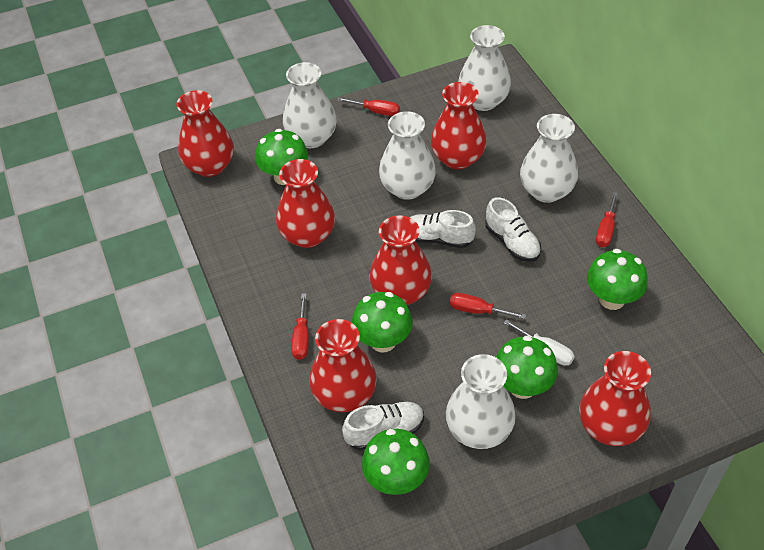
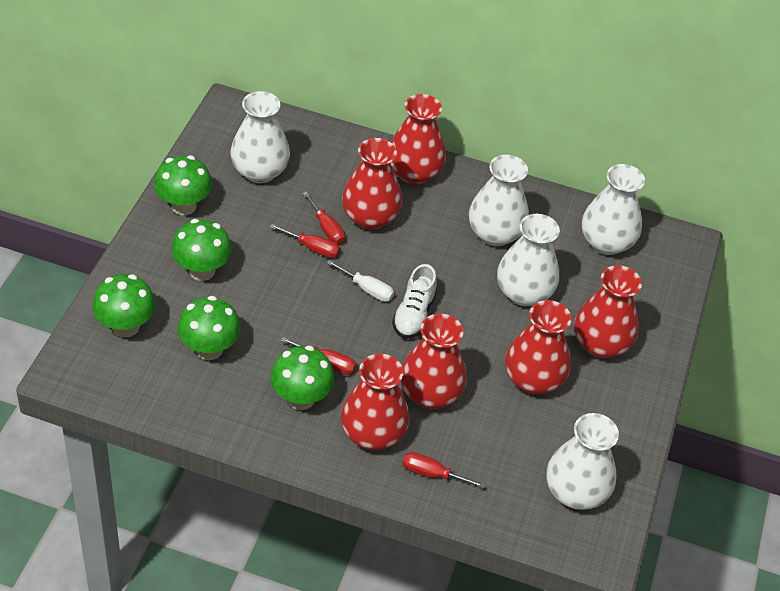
white shoe: 3 -> 1

